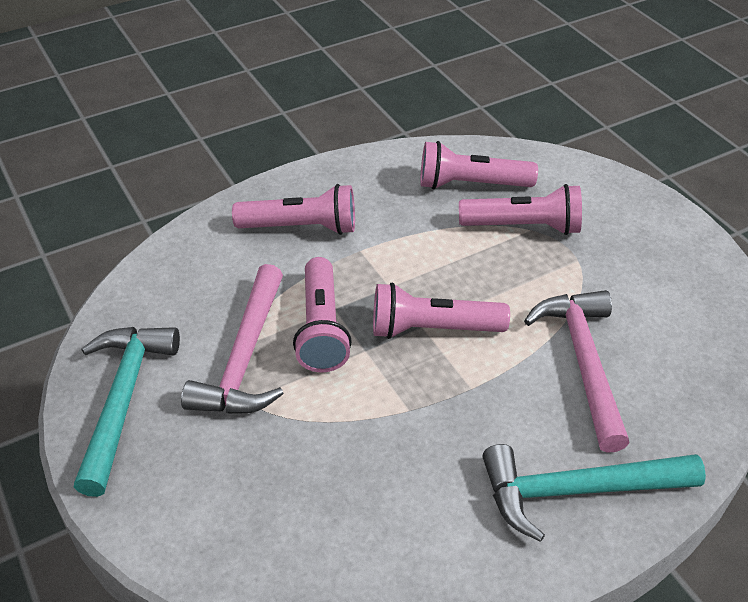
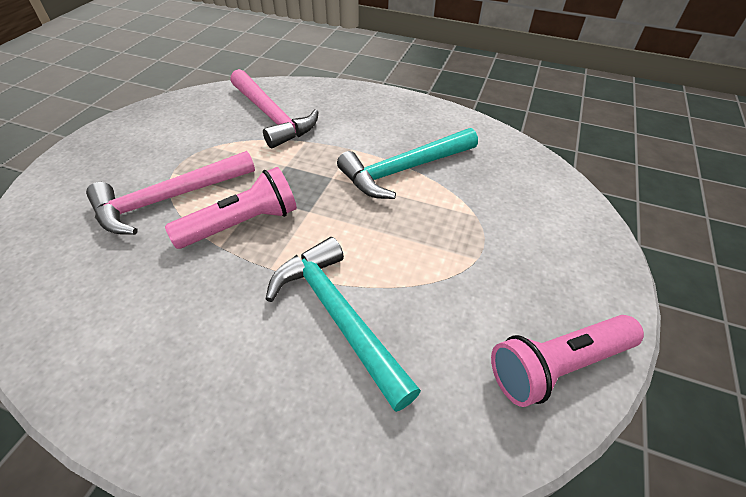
pink flashlight: 5 -> 2

